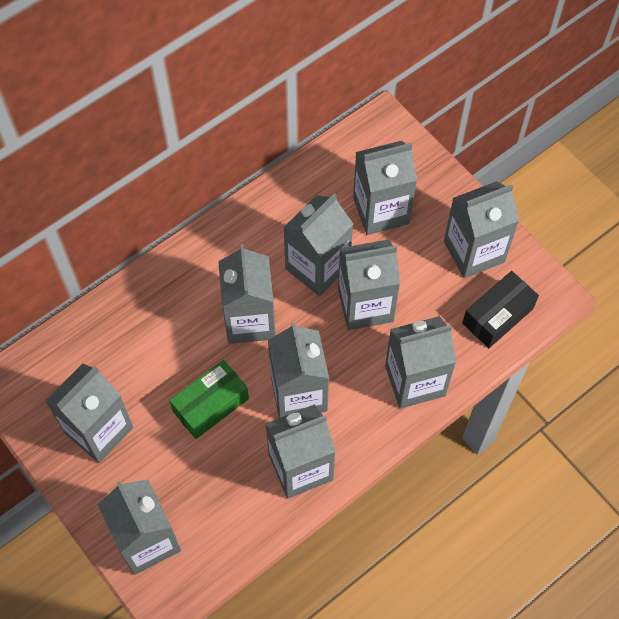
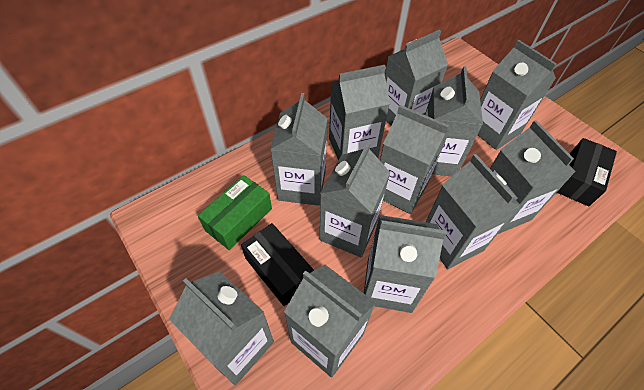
black box: 1 -> 2
grey carton: 10 -> 12

